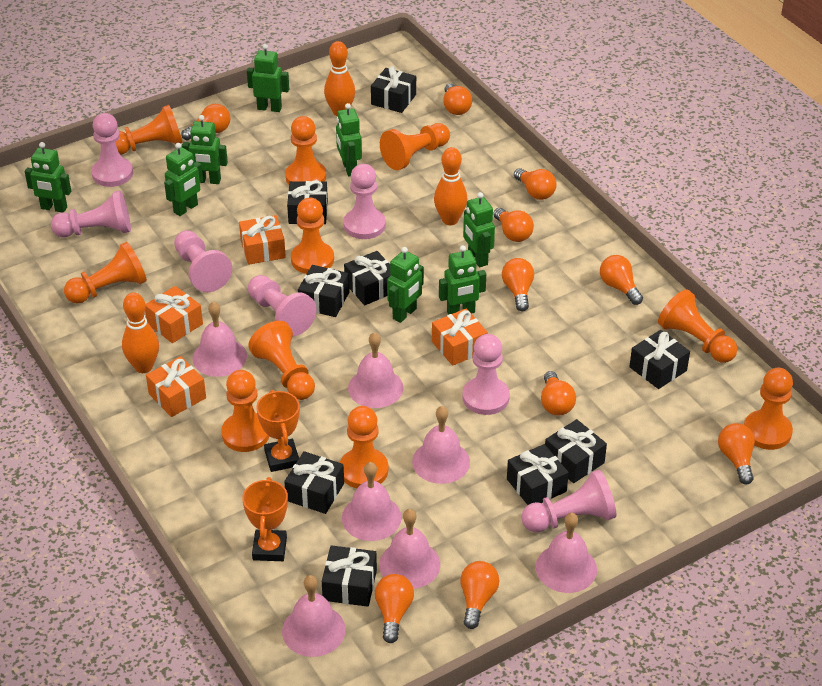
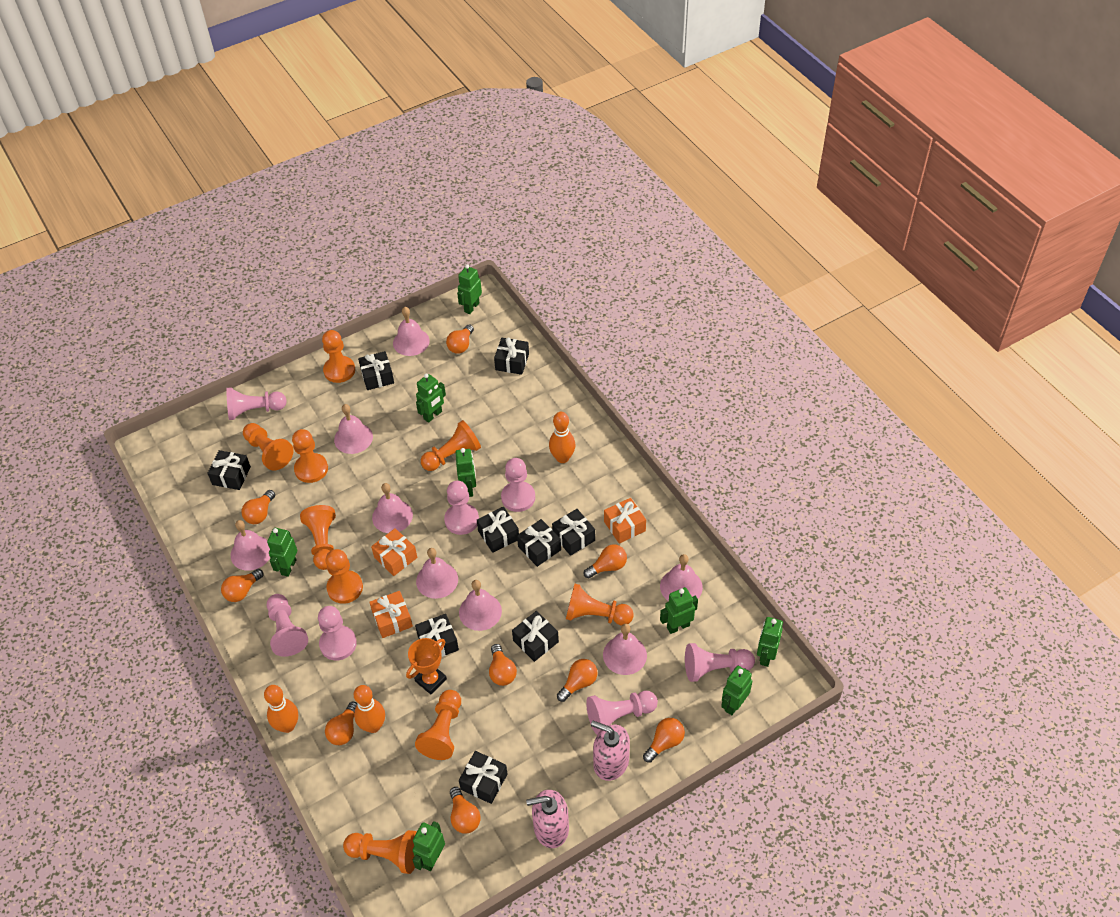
orange gift: 4 -> 3
orange light bulb: 10 -> 9
orange pawn: 10 -> 9
orange trophy: 2 -> 1
pink bell: 7 -> 8
pink soap dispenser: 0 -> 2

